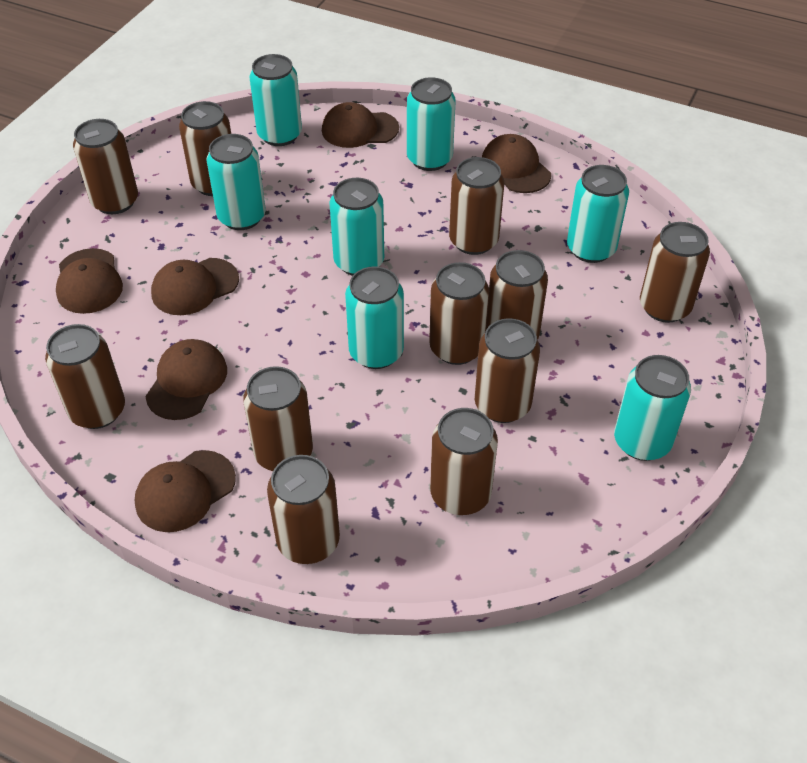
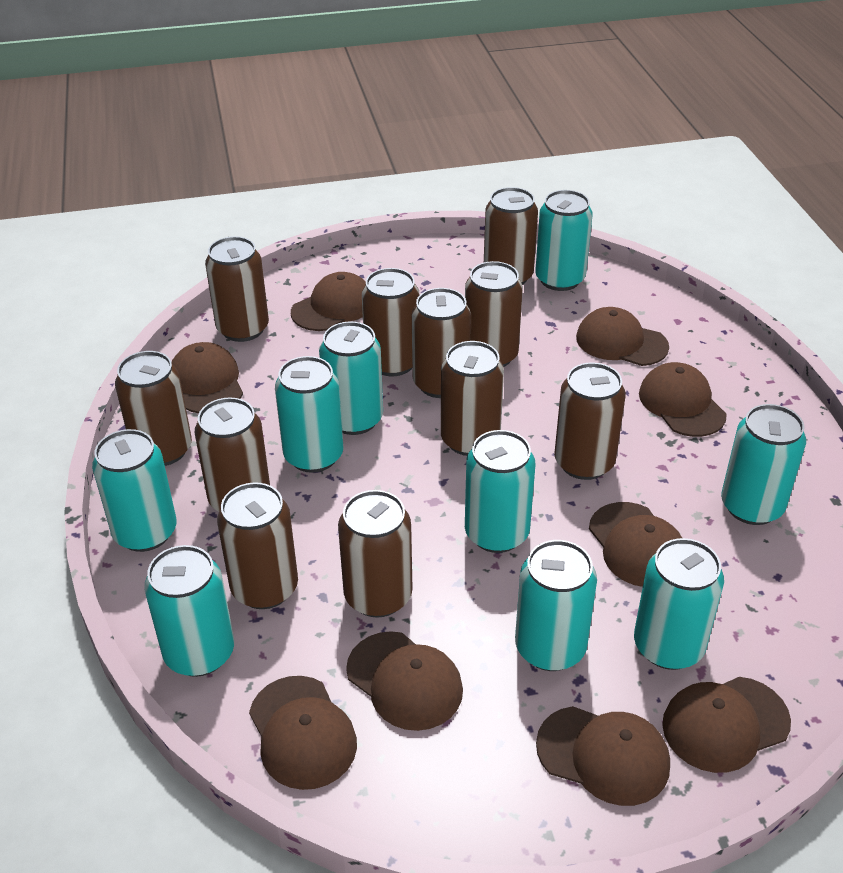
brown cap: 6 -> 9
turquoise can: 7 -> 9

